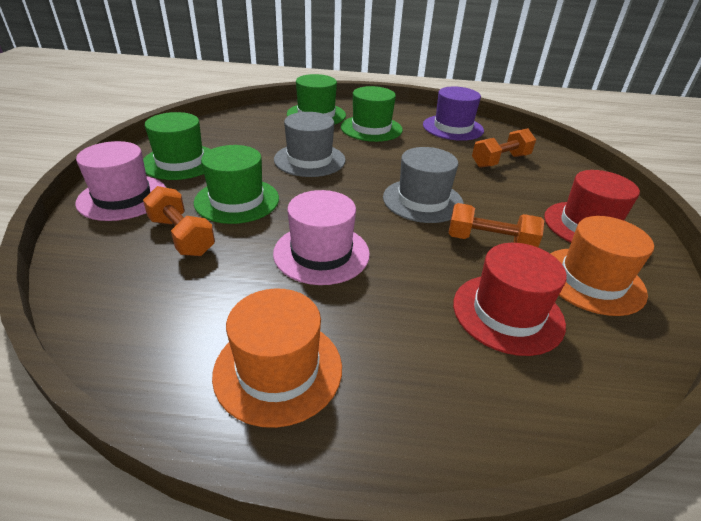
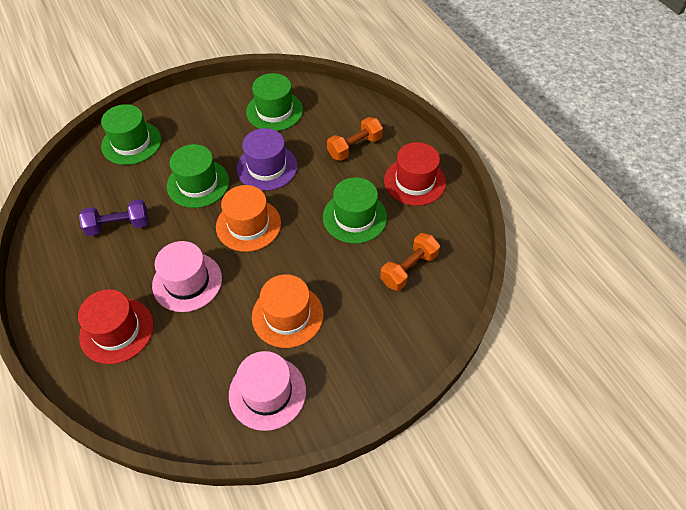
grey hat: 2 -> 0
orange dumbbell: 3 -> 2
purple dumbbell: 0 -> 1

